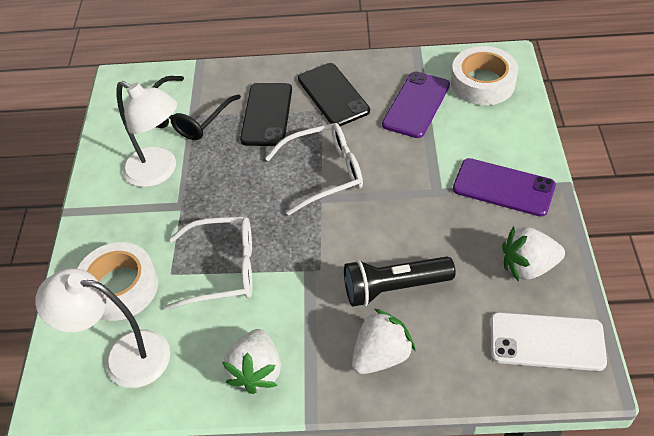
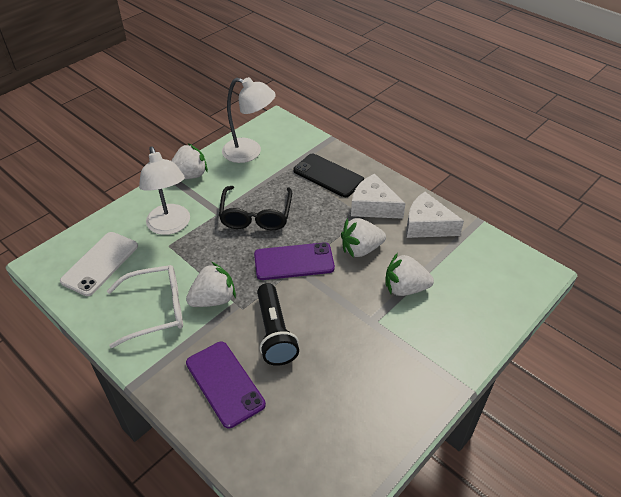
black phone: 2 -> 1
white cheese: 0 -> 2
white glasses: 2 -> 1
white strawberry: 3 -> 4
white tape: 2 -> 0

